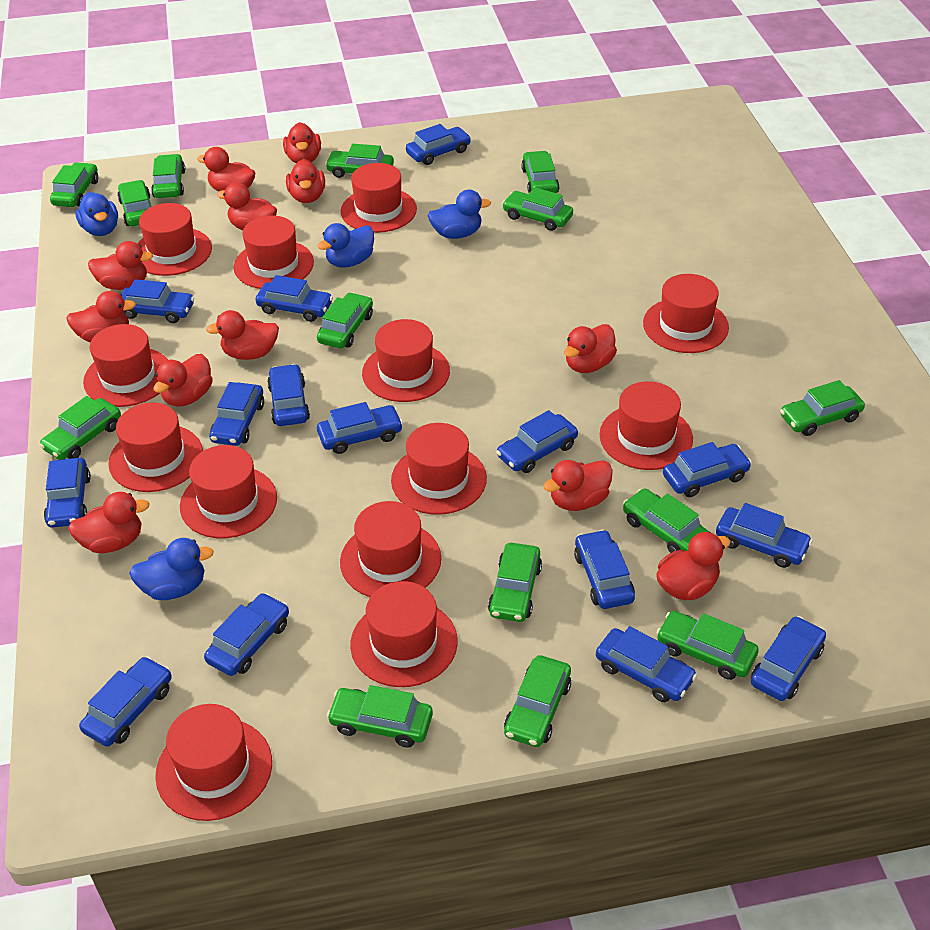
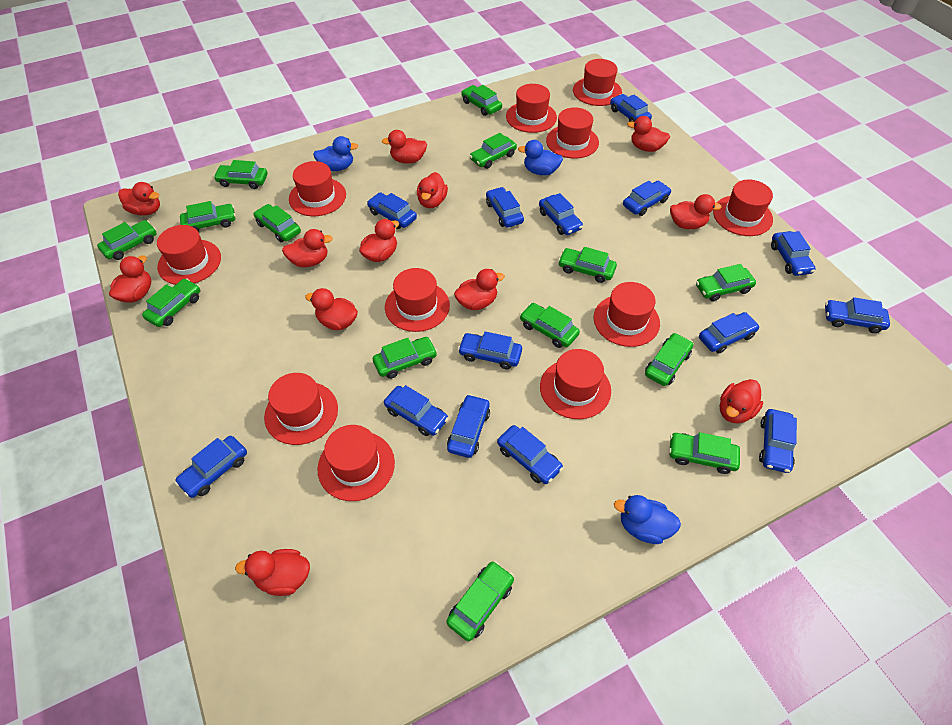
blue car: 15 -> 14
blue duck: 4 -> 3
red hat: 13 -> 11

